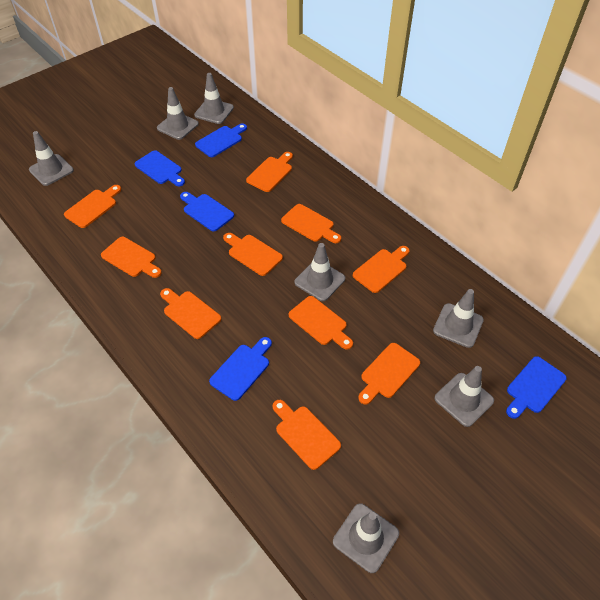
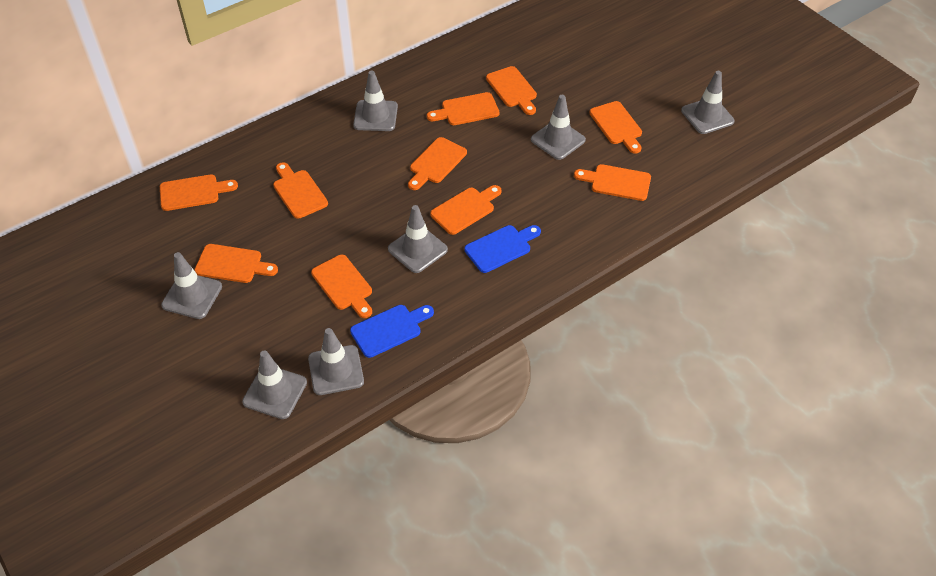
blue cutting board: 5 -> 2

